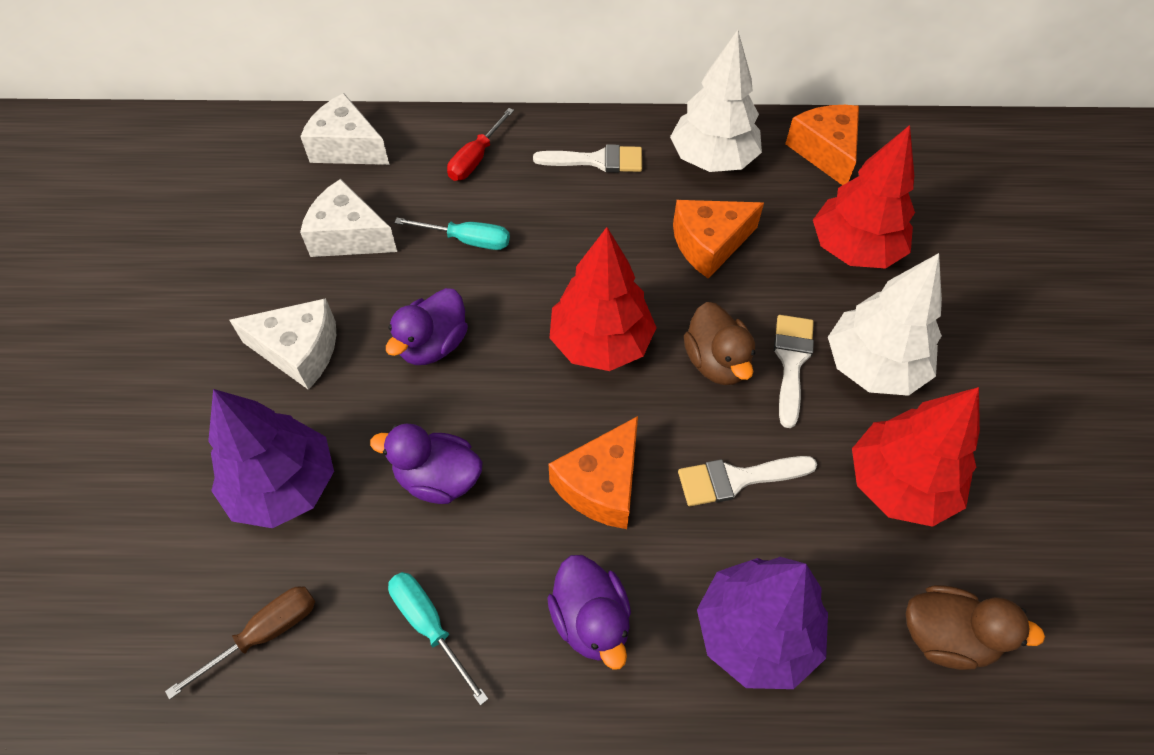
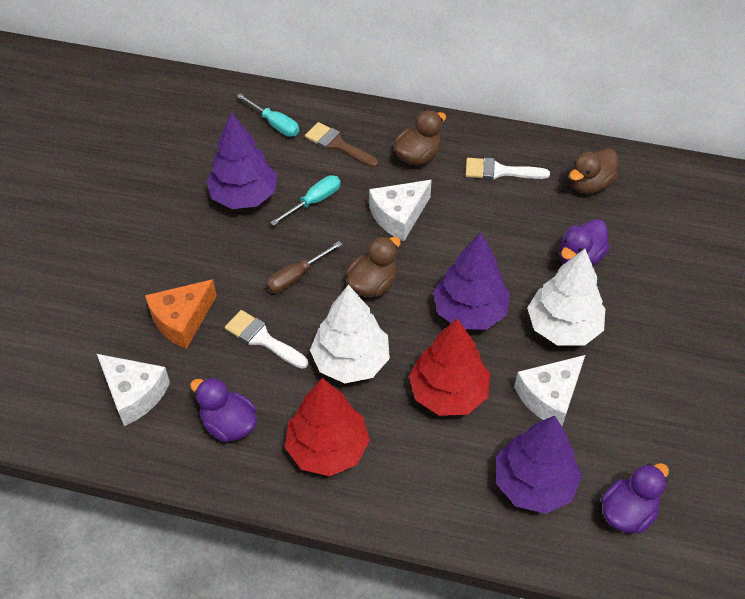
brown brush: 0 -> 1
brown duck: 2 -> 3
orange cheese: 3 -> 1
purple tree: 2 -> 3
red screwdriver: 1 -> 0
red tree: 3 -> 2
white brush: 3 -> 2

